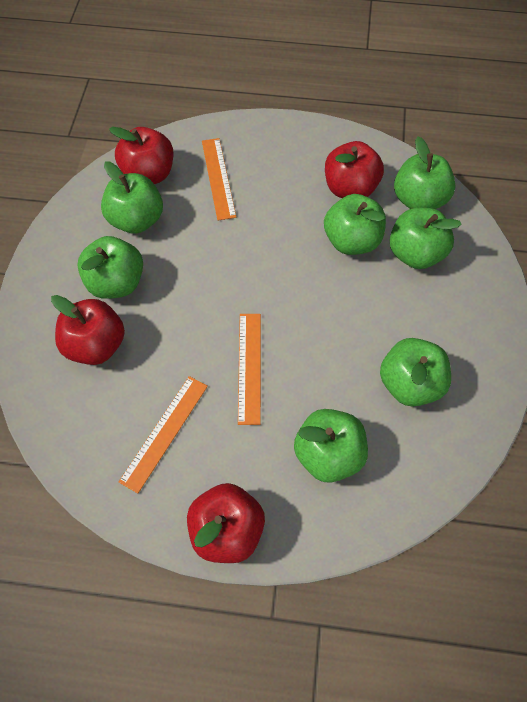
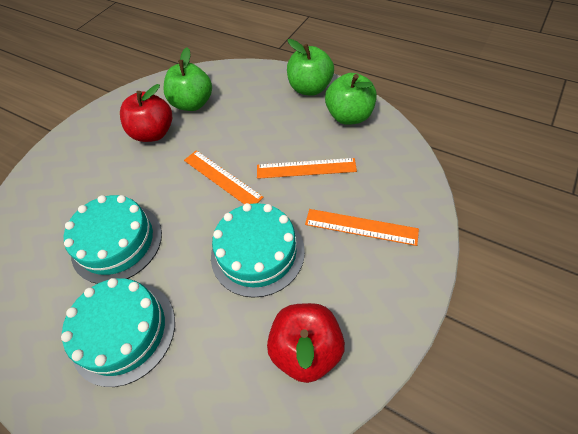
green apple: 7 -> 3
red apple: 4 -> 2
turquoise cake: 0 -> 3

